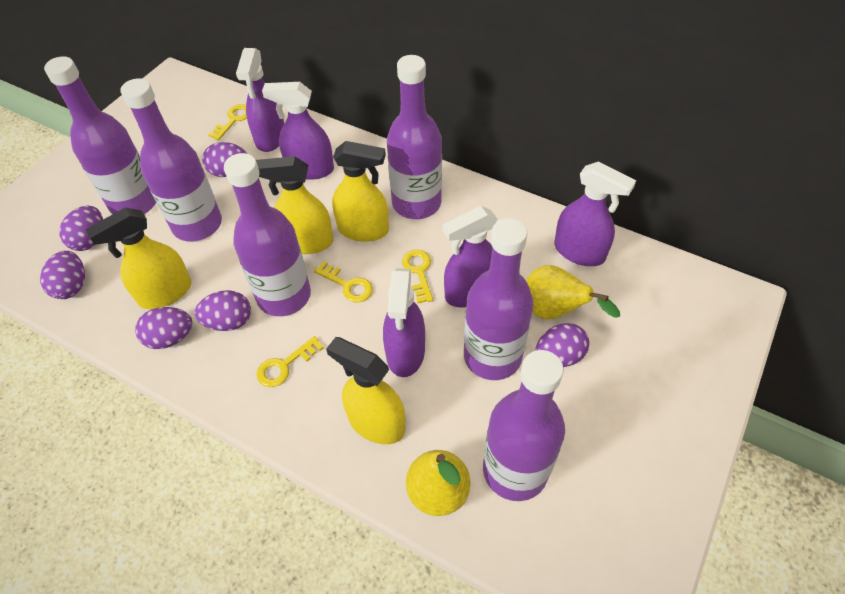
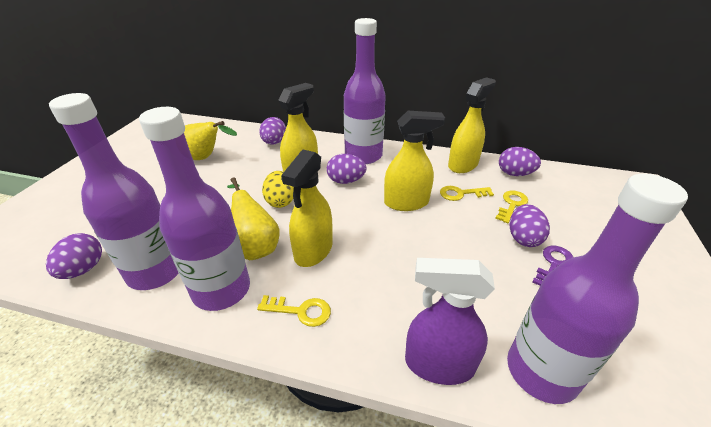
purple bottle: 6 -> 4
purple egg: 6 -> 5
purple key: 0 -> 1
purple spray bottle: 5 -> 1
yellow egg: 0 -> 1
yellow key: 4 -> 3

